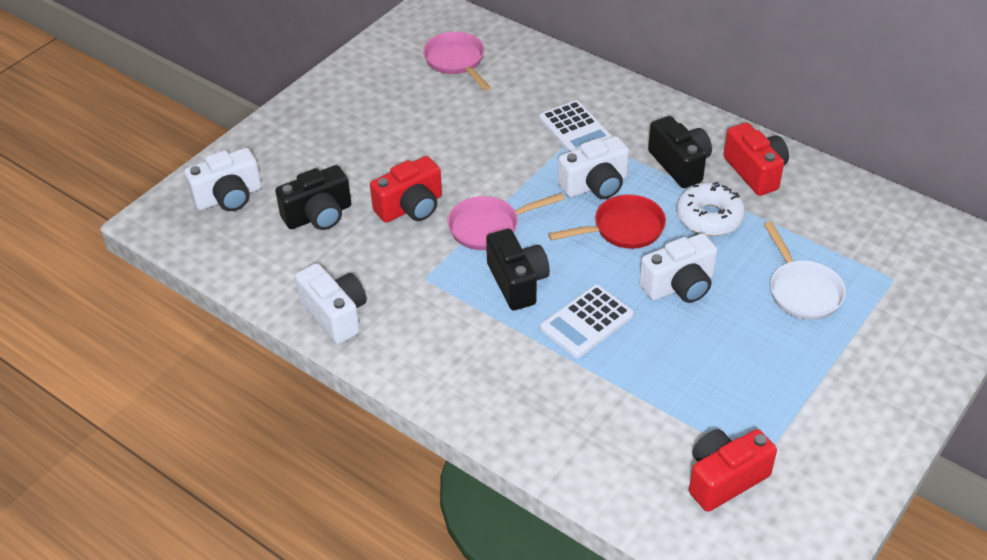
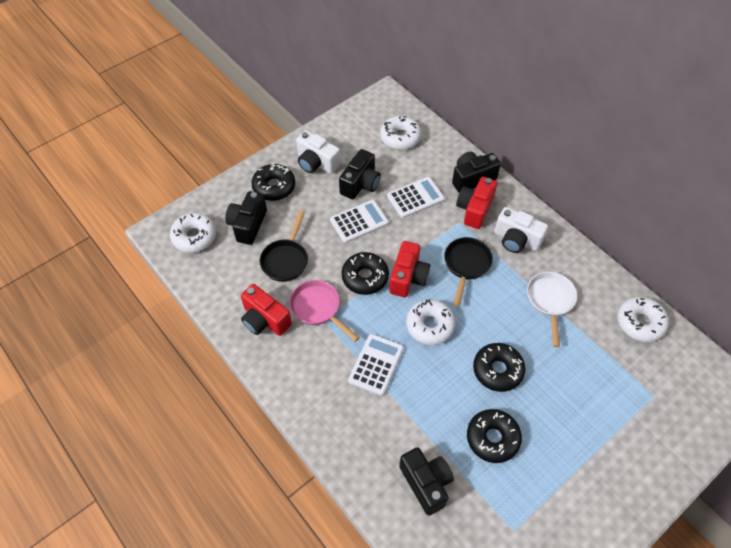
black camera: 3 -> 4
black donut: 0 -> 4
black pan: 0 -> 2
pink pan: 2 -> 1
red pan: 1 -> 0
white calculator: 2 -> 3
white camera: 4 -> 2
white donut: 1 -> 4

